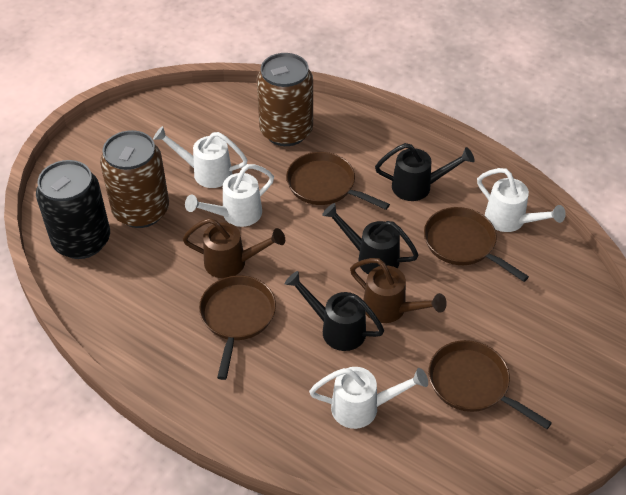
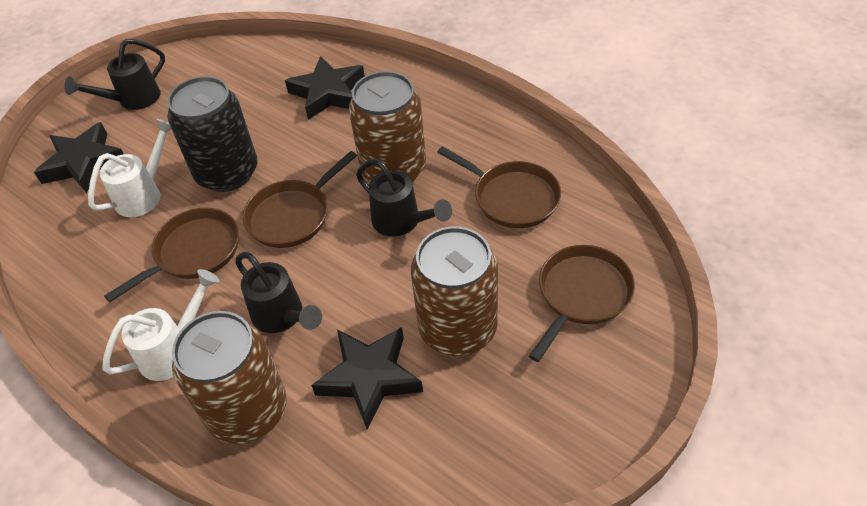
black star: 0 -> 3
brown can: 2 -> 3
brown watering can: 2 -> 0
white watering can: 4 -> 2

